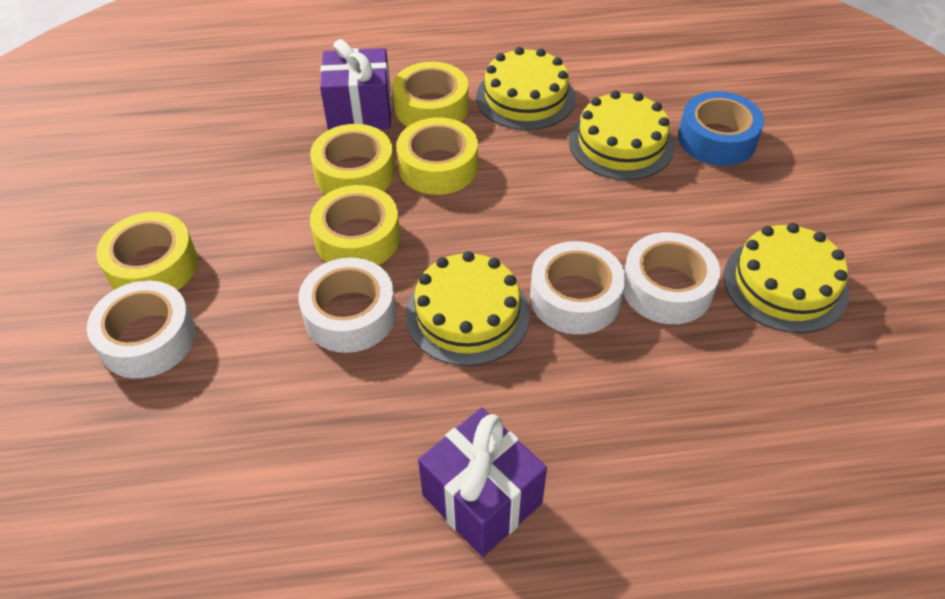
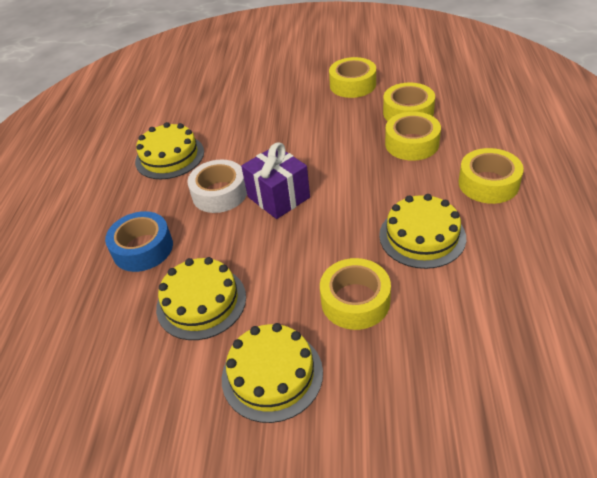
purple gift: 2 -> 1
white tape: 4 -> 1

